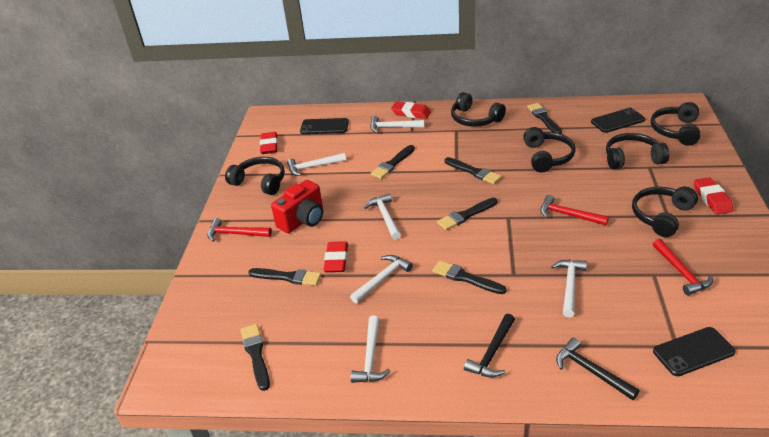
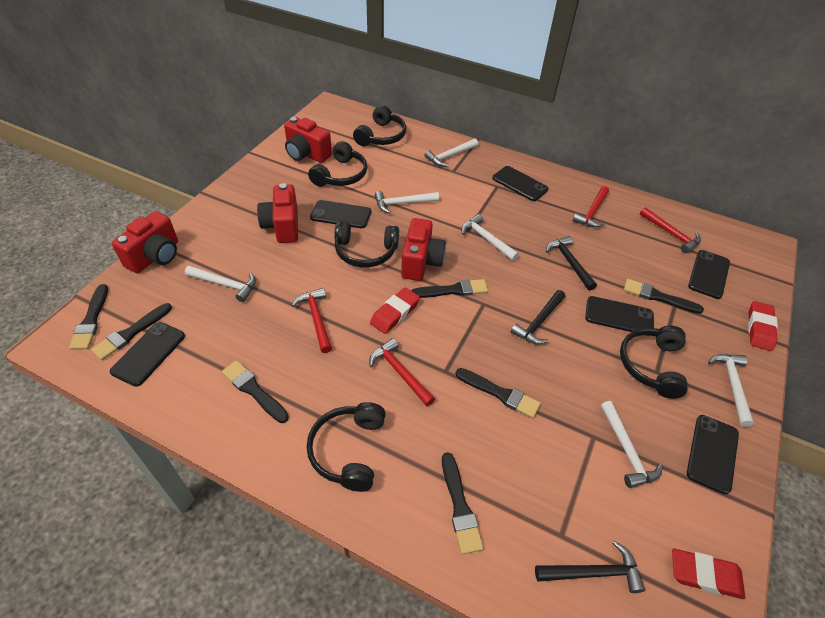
black hammer: 2 -> 3
black headphones: 6 -> 5
black phone: 3 -> 6
red camera: 1 -> 4
red eraser: 4 -> 3
red hammer: 3 -> 4

